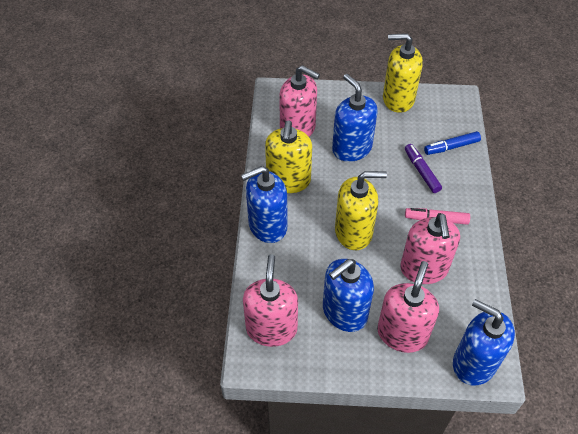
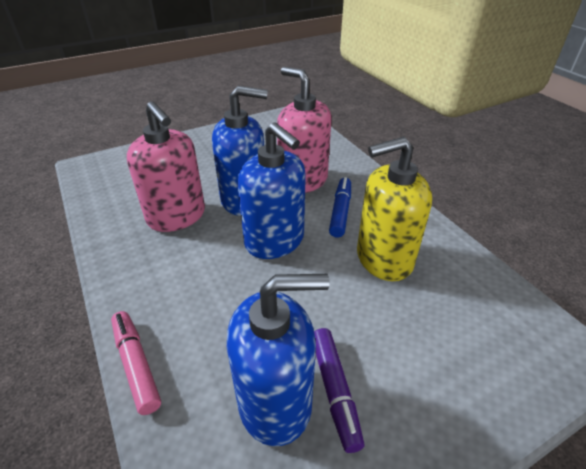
blue soap dispenser: 4 -> 3
pink soap dispenser: 4 -> 2
yellow soap dispenser: 3 -> 1

